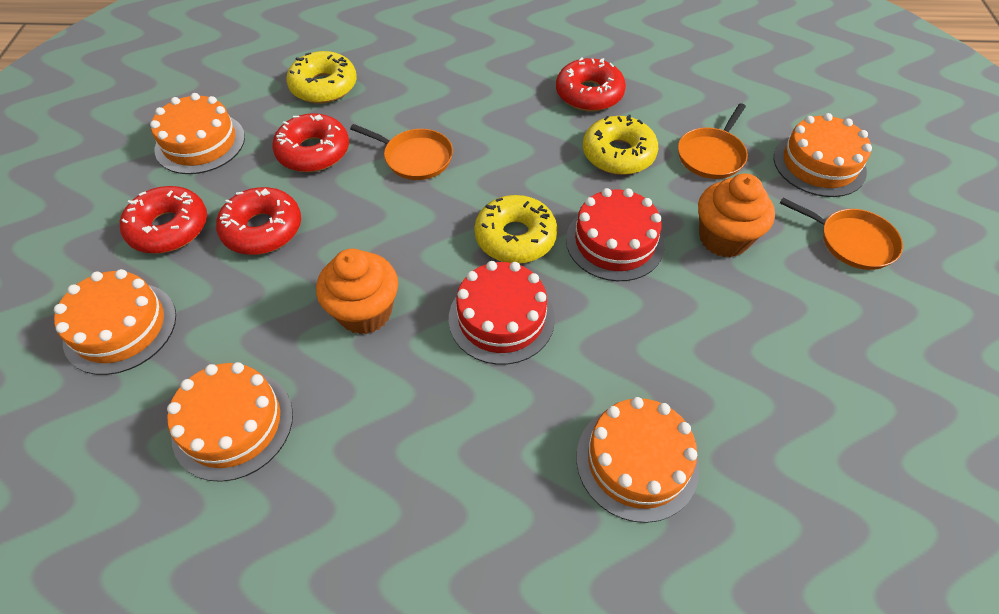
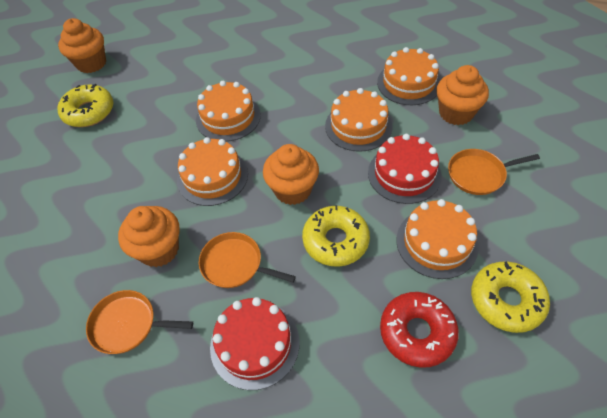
orange cupcake: 2 -> 4
red donut: 4 -> 1

